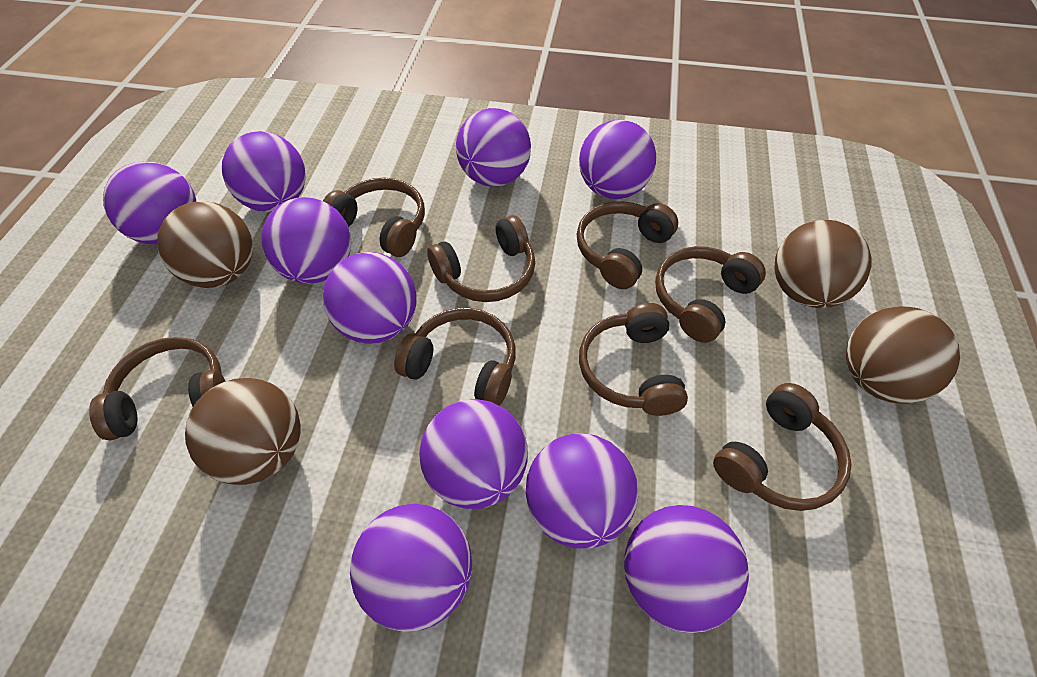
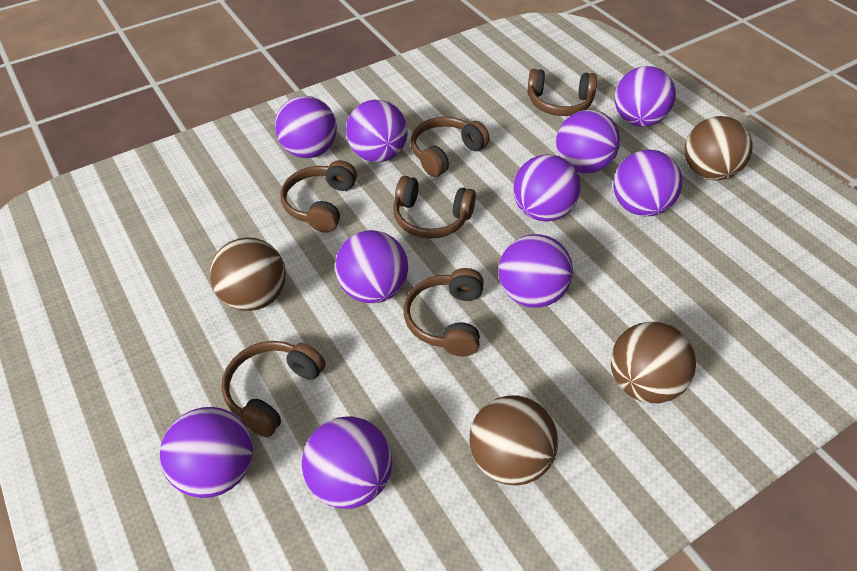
brown headphones: 8 -> 6

